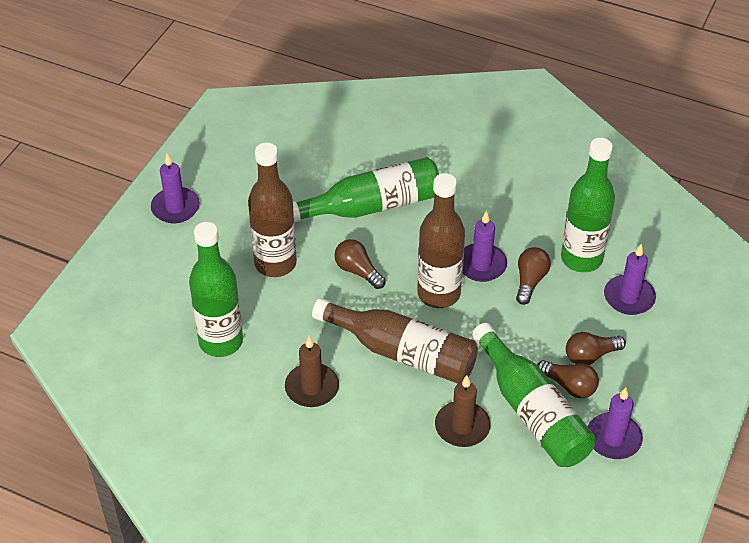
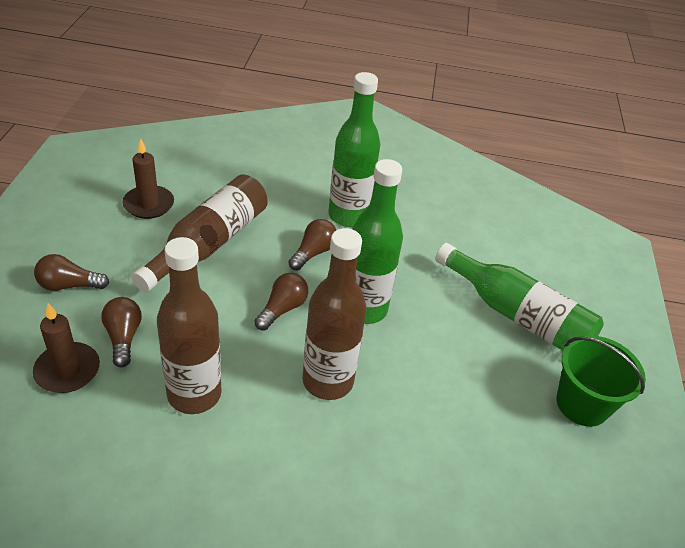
green bottle: 4 -> 3
green bucket: 0 -> 1
purple candle: 4 -> 0

